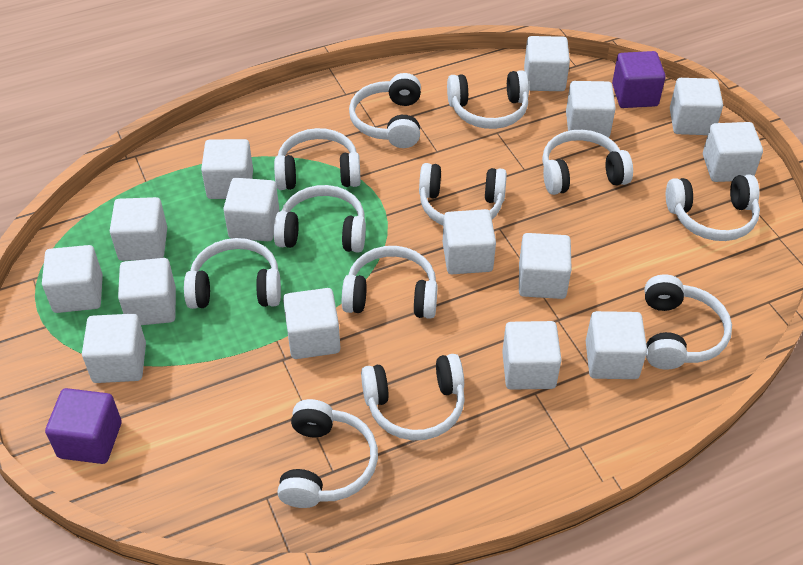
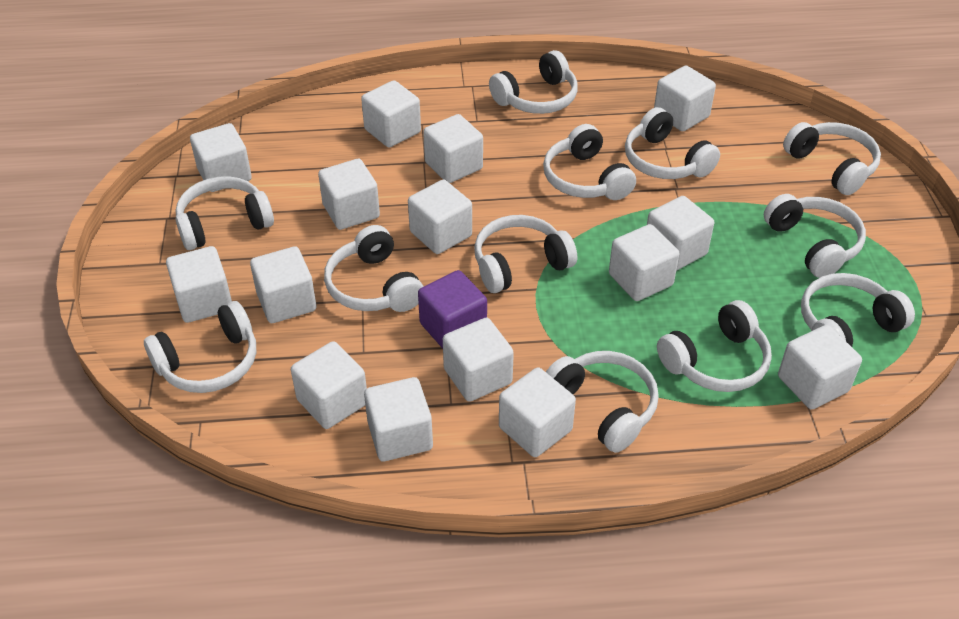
purple cube: 2 -> 1

